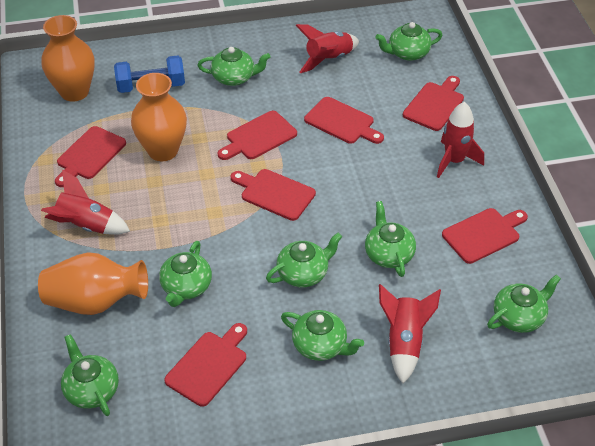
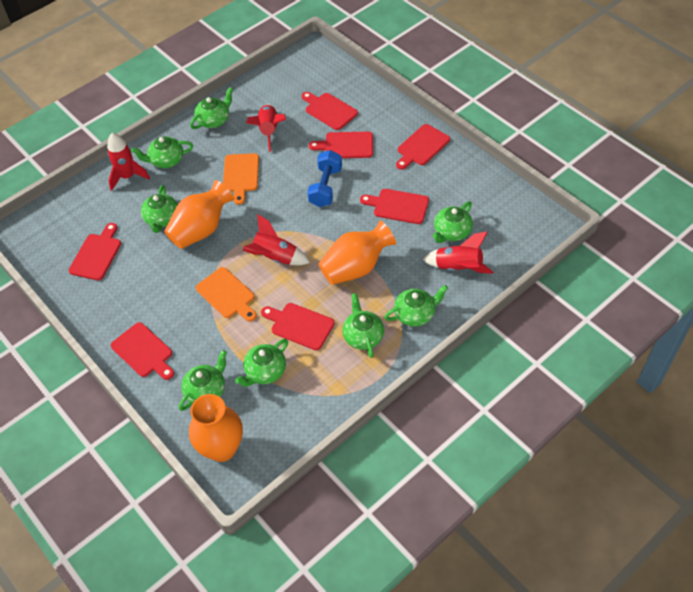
orange cutting board: 0 -> 2

